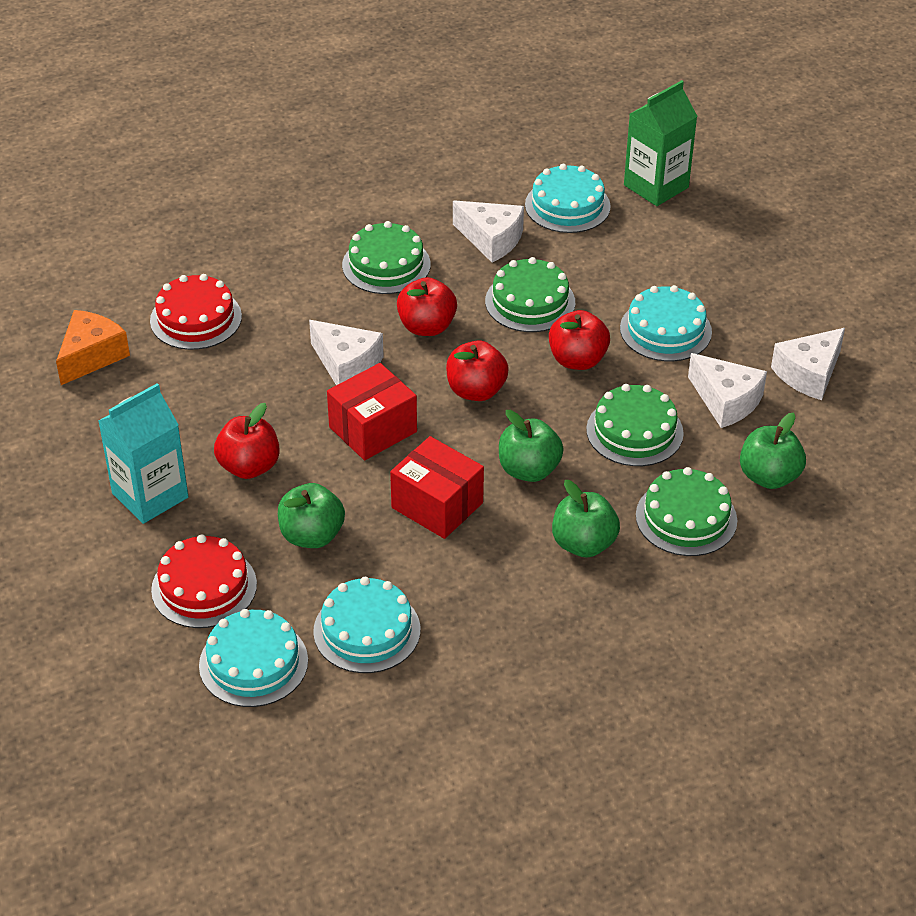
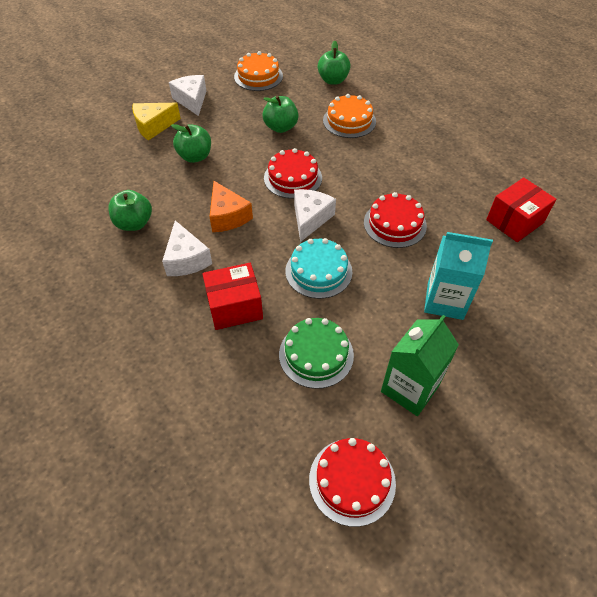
green cake: 4 -> 1
orange cake: 0 -> 2
red apple: 4 -> 0
red cake: 2 -> 3
turquoise cake: 4 -> 1
white cheese: 4 -> 3
yellow cheese: 0 -> 1

